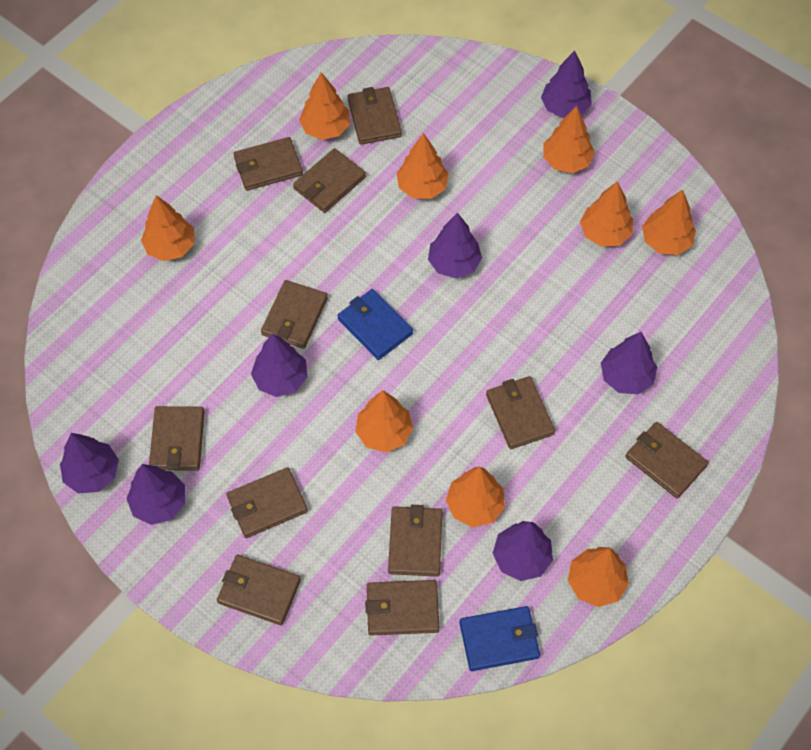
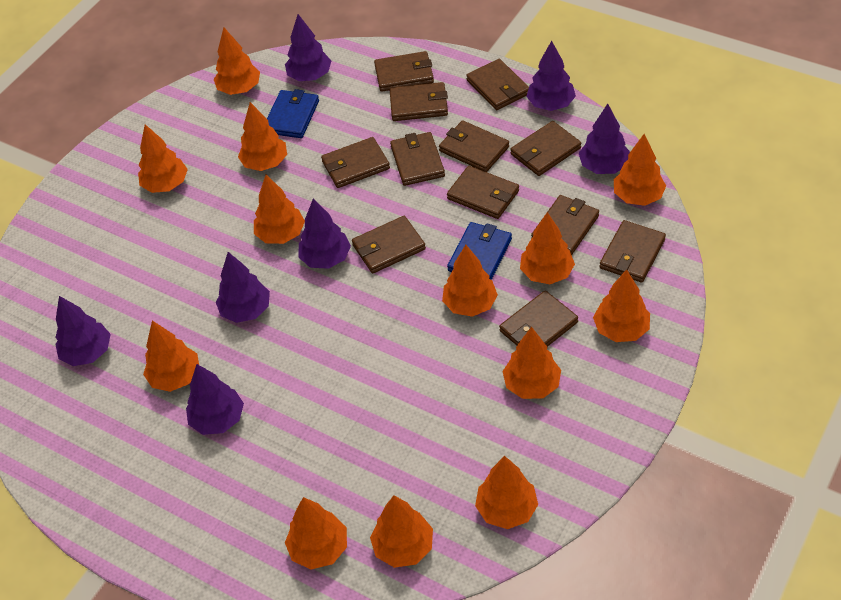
brown wallet: 11 -> 12
orange tree: 9 -> 13

